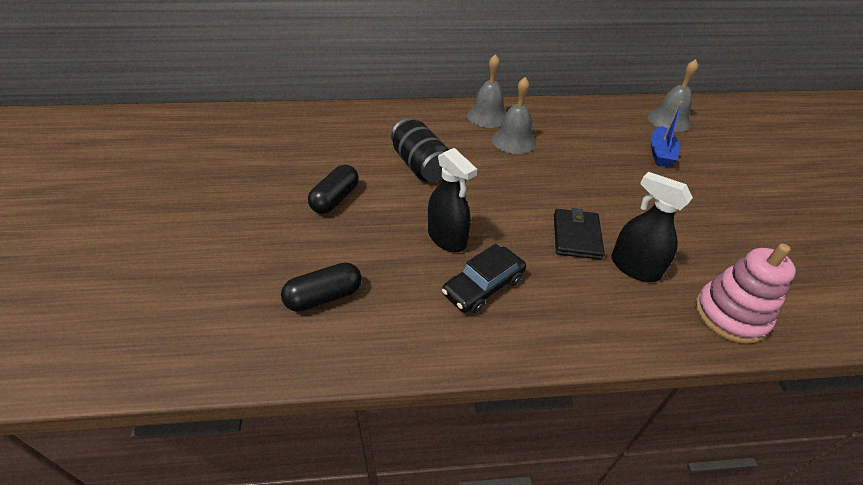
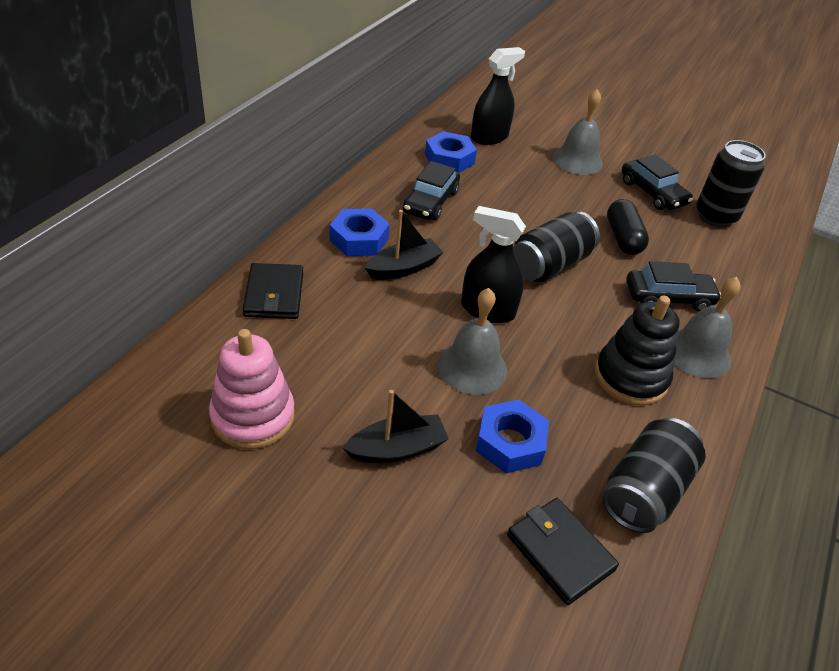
black boat: 0 -> 2
black can: 1 -> 3
black capsule: 2 -> 1
black car: 1 -> 3
black stacking toy: 0 -> 1
black wallet: 1 -> 2
blue boat: 1 -> 0
blue nut: 0 -> 3

